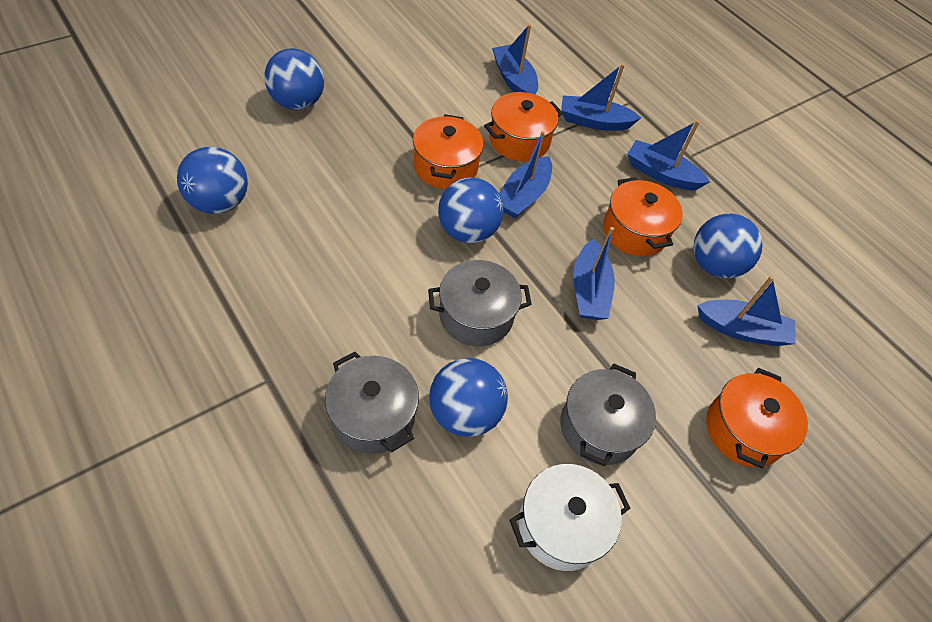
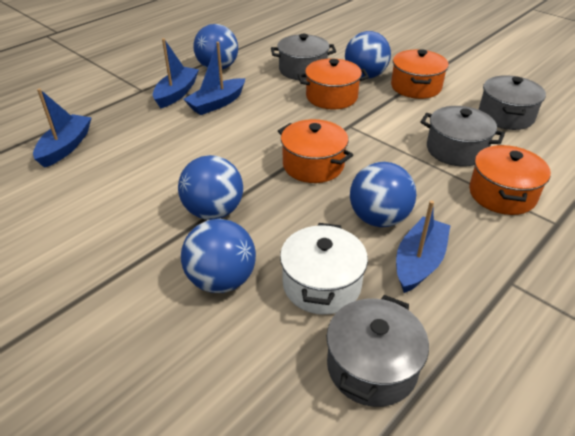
blue boat: 6 -> 4
grey pot: 3 -> 4

